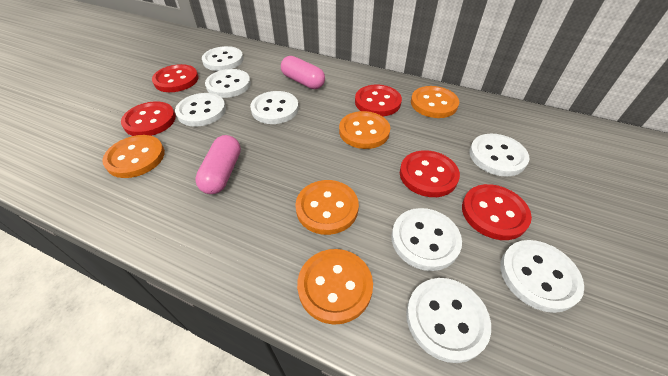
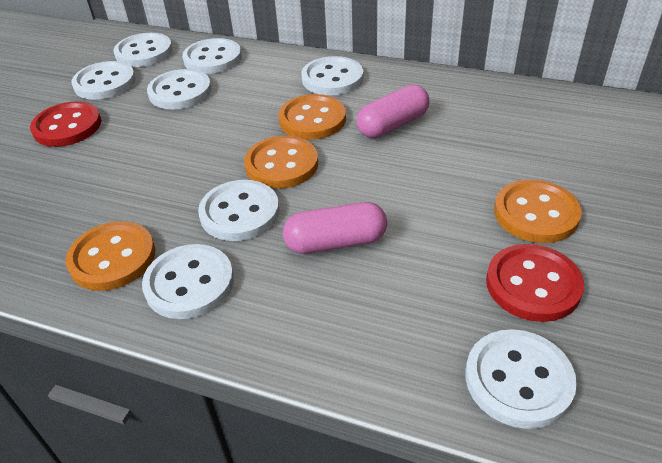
orange button: 5 -> 4
red button: 5 -> 2

